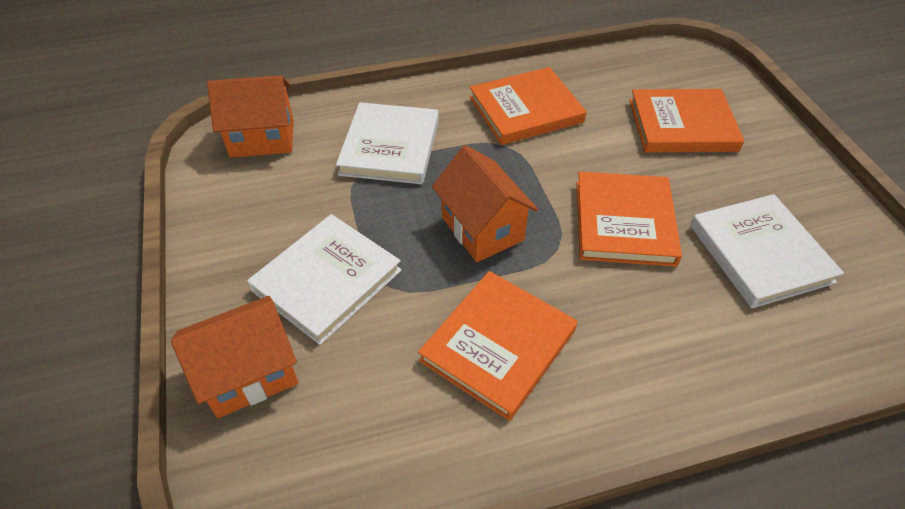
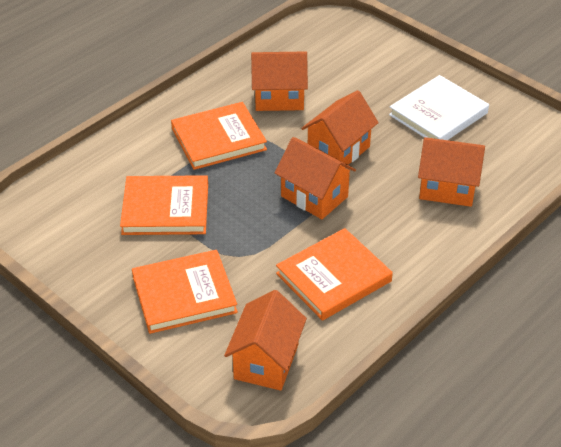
orange house: 3 -> 5
white book: 3 -> 1

